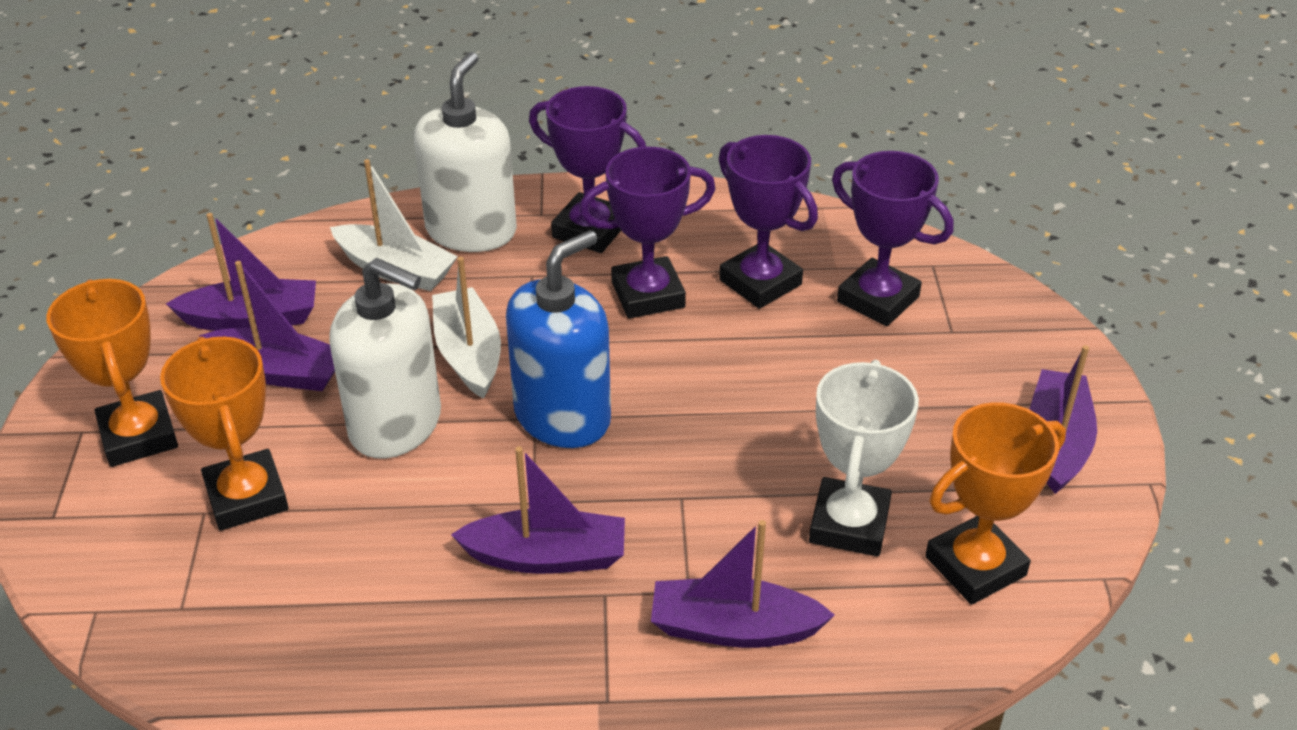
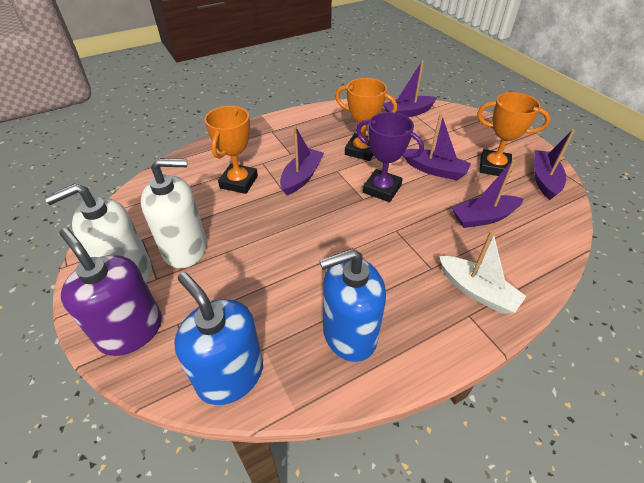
blue soap dispenser: 1 -> 2
purple soap dispenser: 0 -> 1
purple trophy: 4 -> 1
white boat: 2 -> 1
white trophy: 1 -> 0

